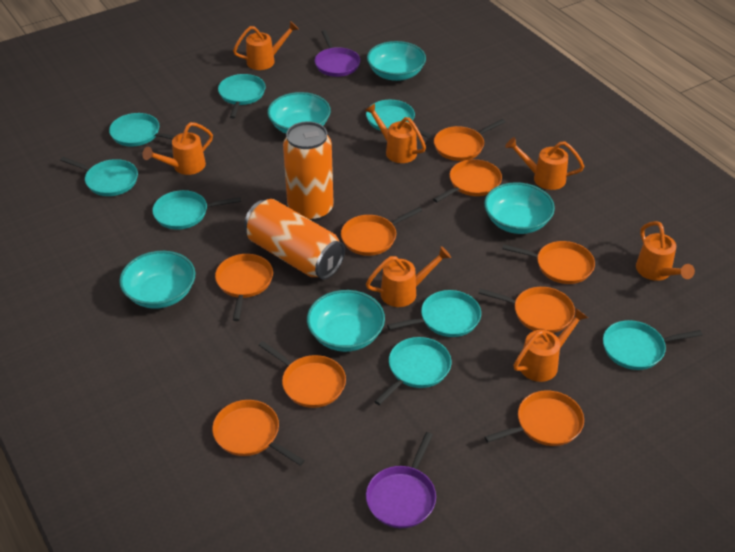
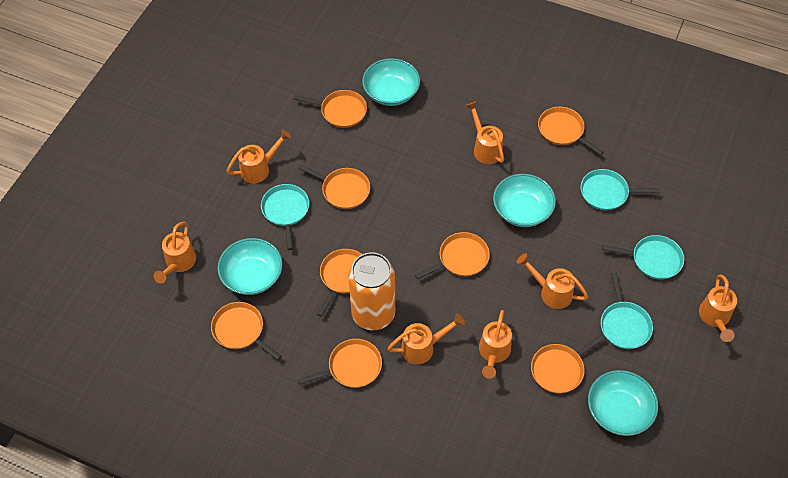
orange can: 2 -> 1
orange pan: 9 -> 8
purple pan: 2 -> 0
turquoise bowl: 5 -> 4
turquoise pan: 8 -> 4

